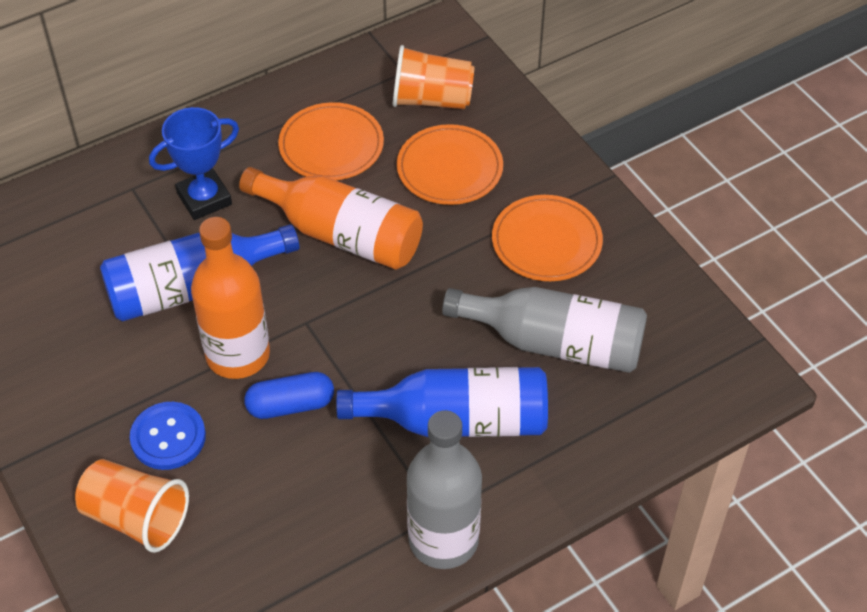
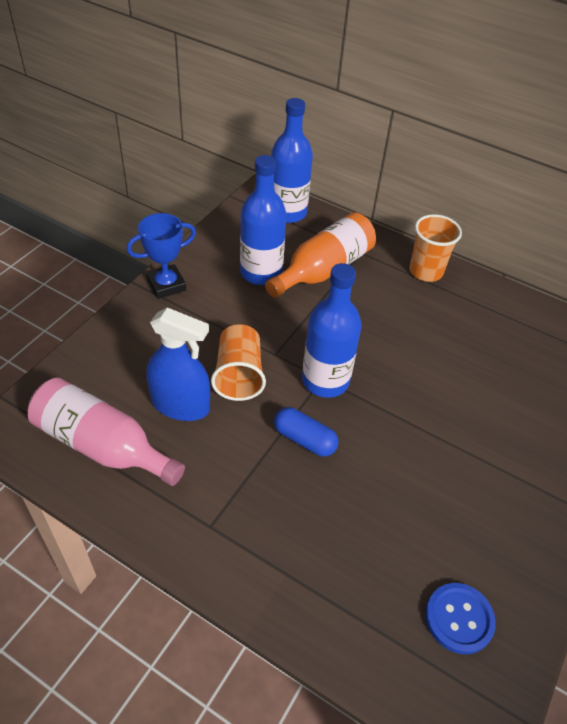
blue bottle: 2 -> 3
blue spray bottle: 0 -> 1
grey bottle: 2 -> 0
orange bottle: 2 -> 1
orange plate: 3 -> 0
pink bottle: 0 -> 1

